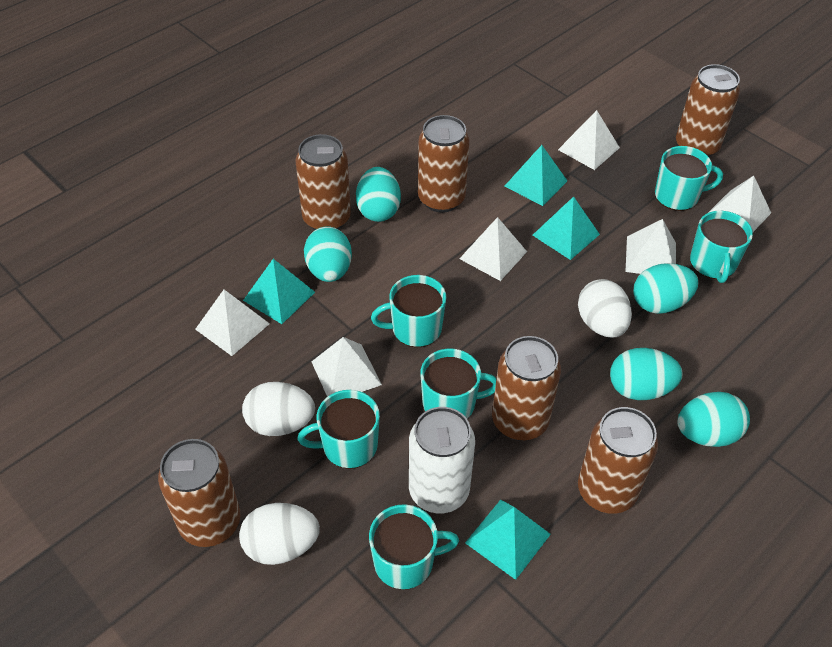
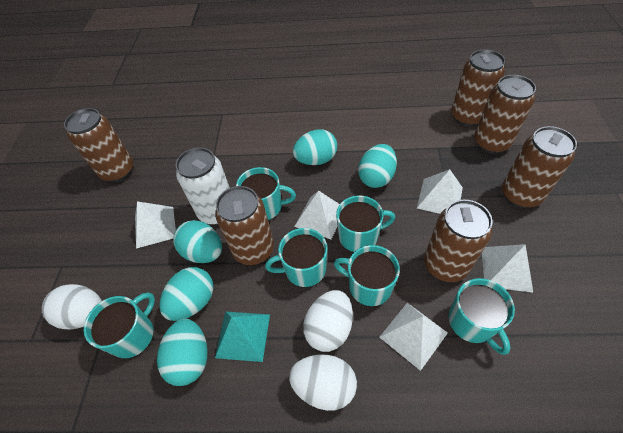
turquoise pyramid: 4 -> 1
white pyramid: 6 -> 5

